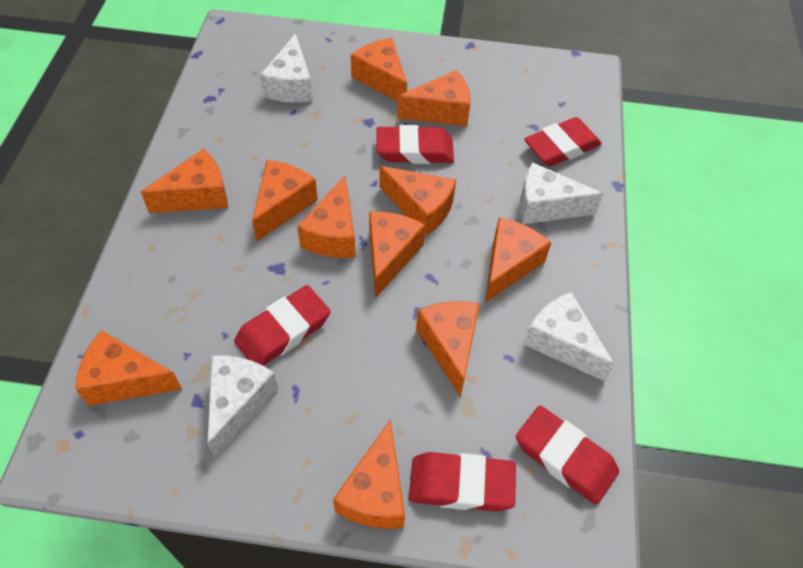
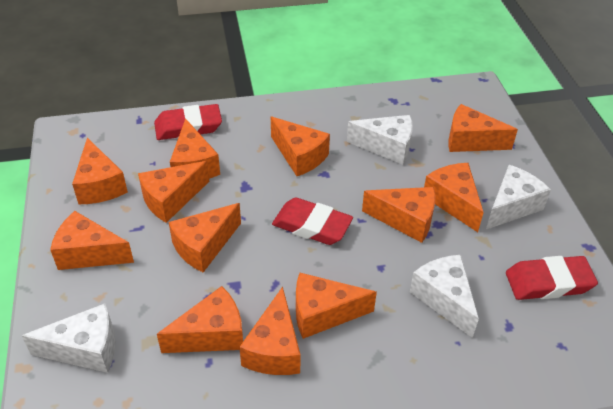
orange cheese: 11 -> 12
red eraser: 5 -> 3

